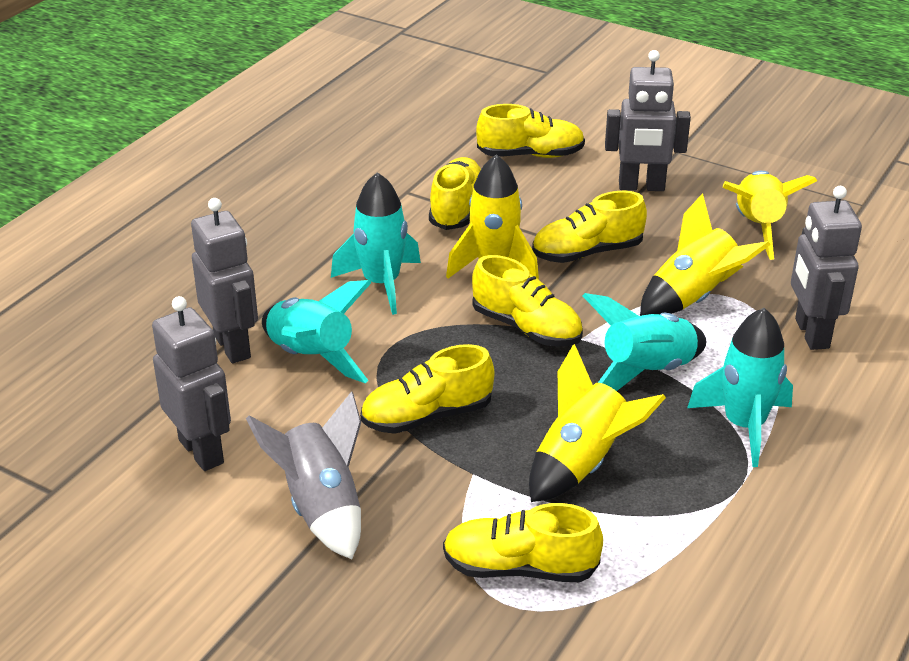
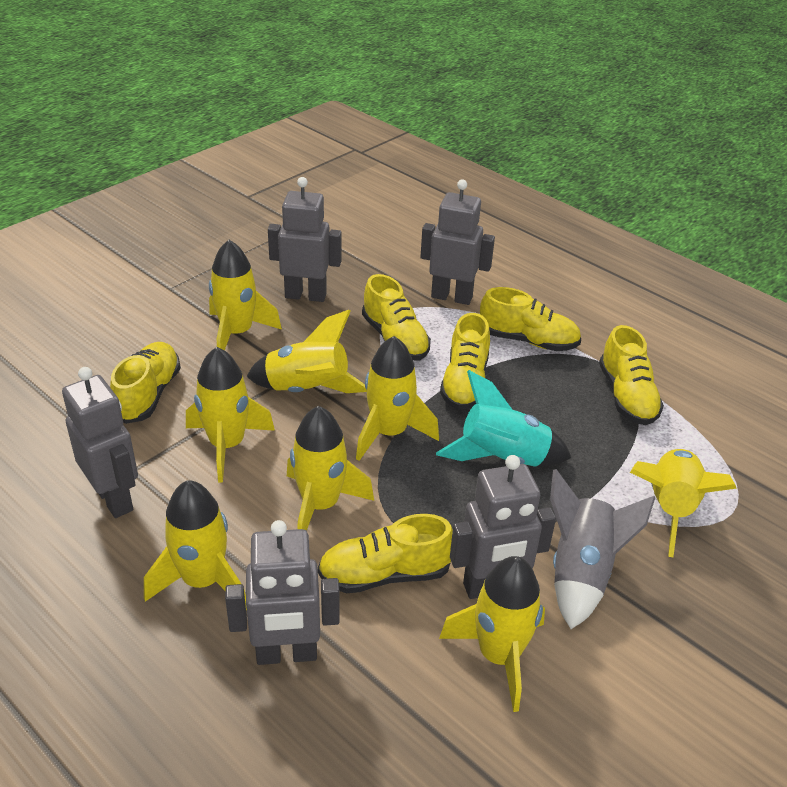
grey robot: 4 -> 5
turquoise rocket: 4 -> 1
yellow rocket: 4 -> 8

